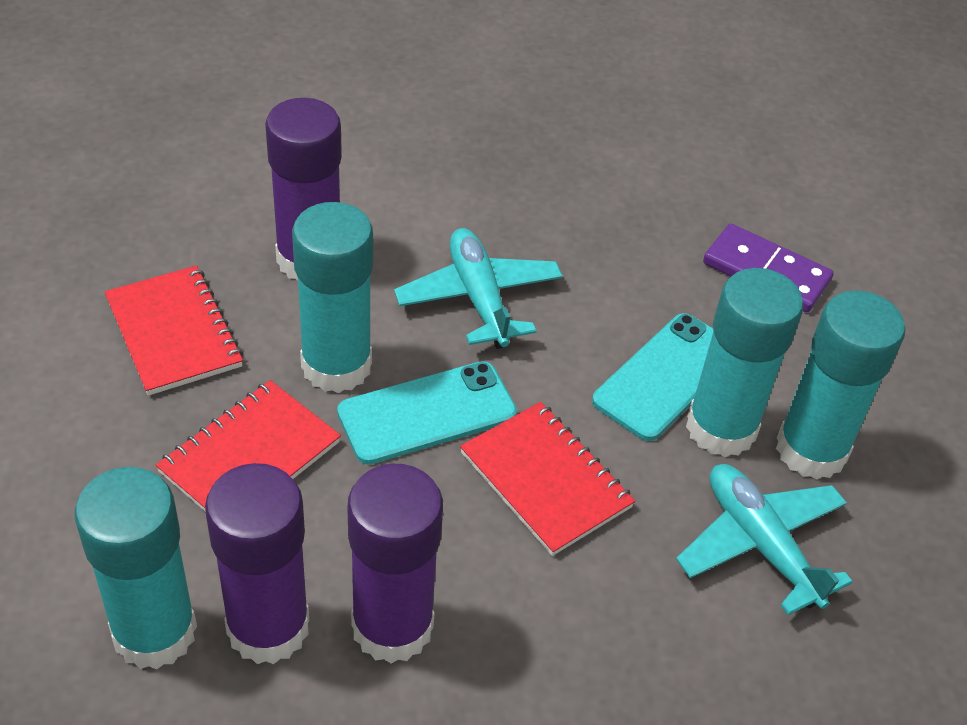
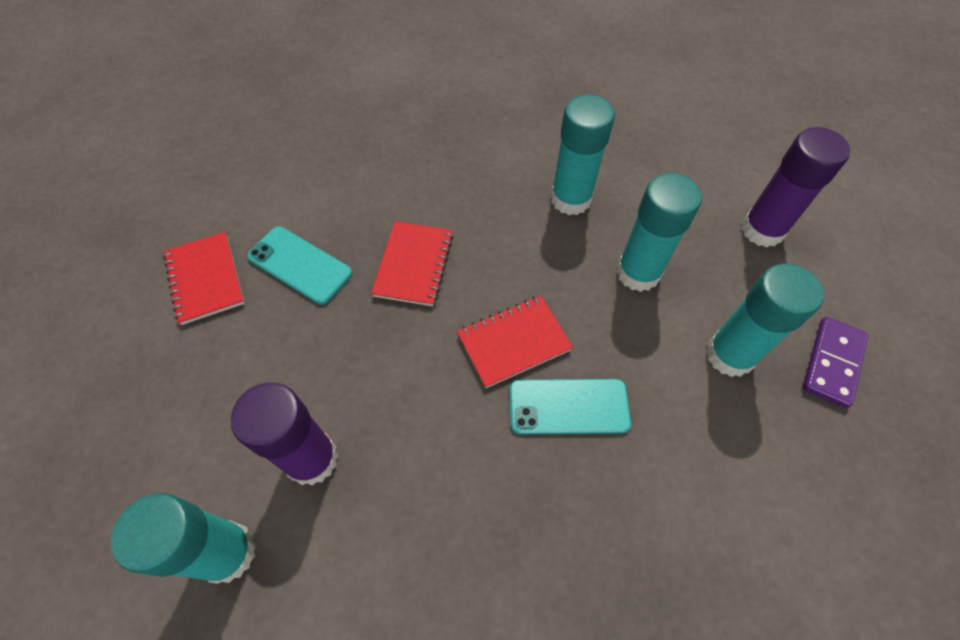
purple glue stick: 3 -> 2
turquoise plane: 2 -> 0

